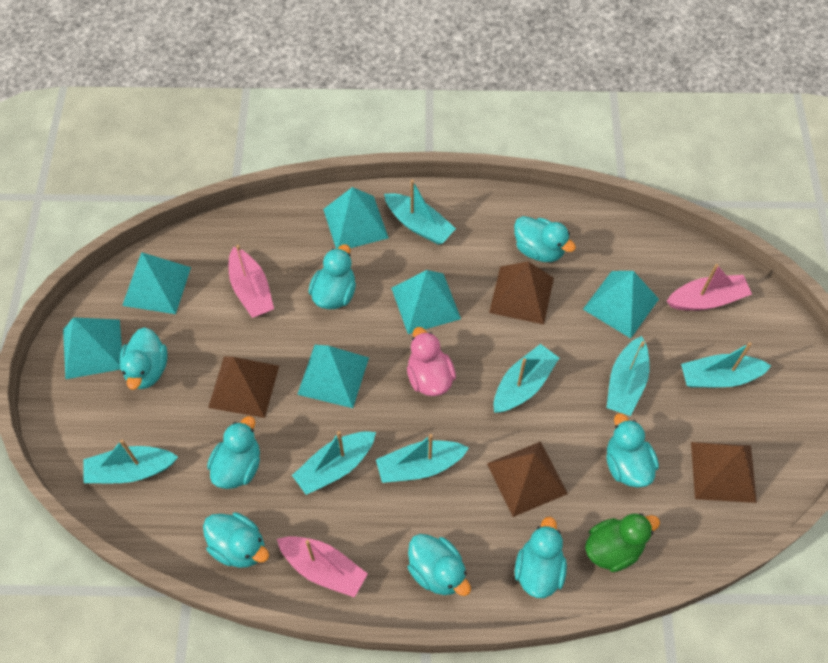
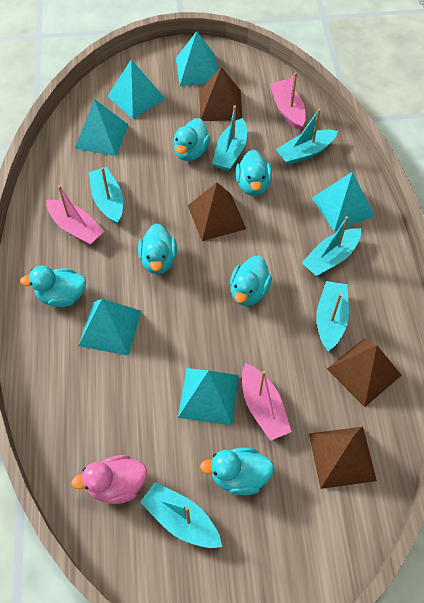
green duck: 1 -> 0
turquoise boat: 7 -> 6
turquoise duck: 8 -> 6

